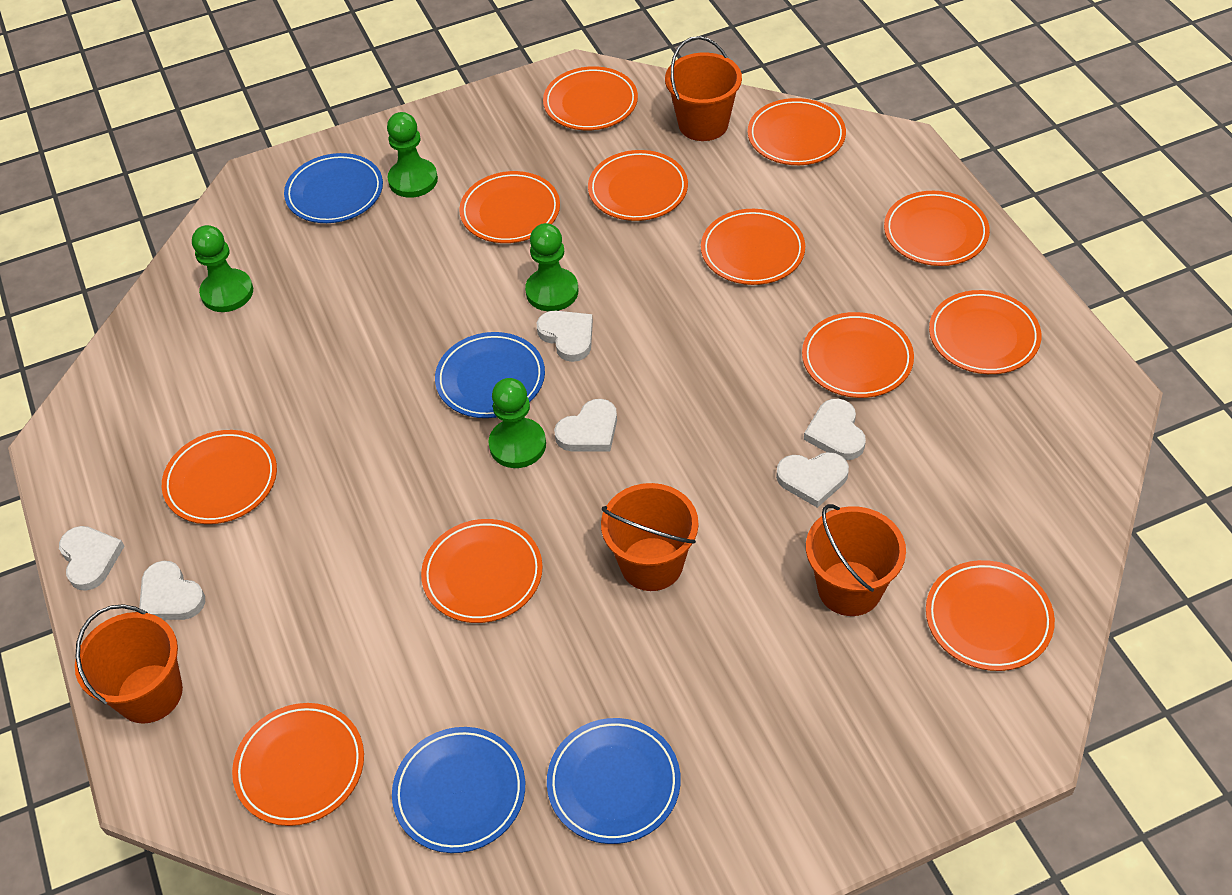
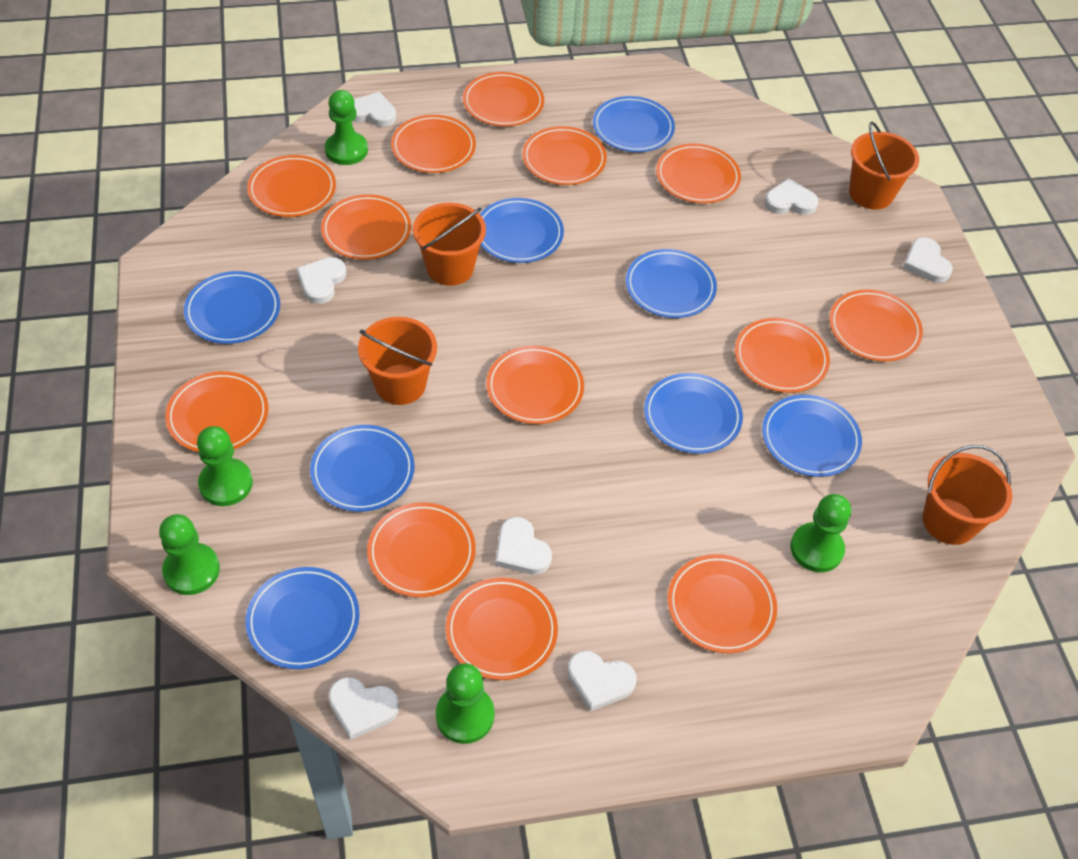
blue plate: 4 -> 8
green pawn: 4 -> 5
orange plate: 12 -> 13
white heart: 6 -> 7

